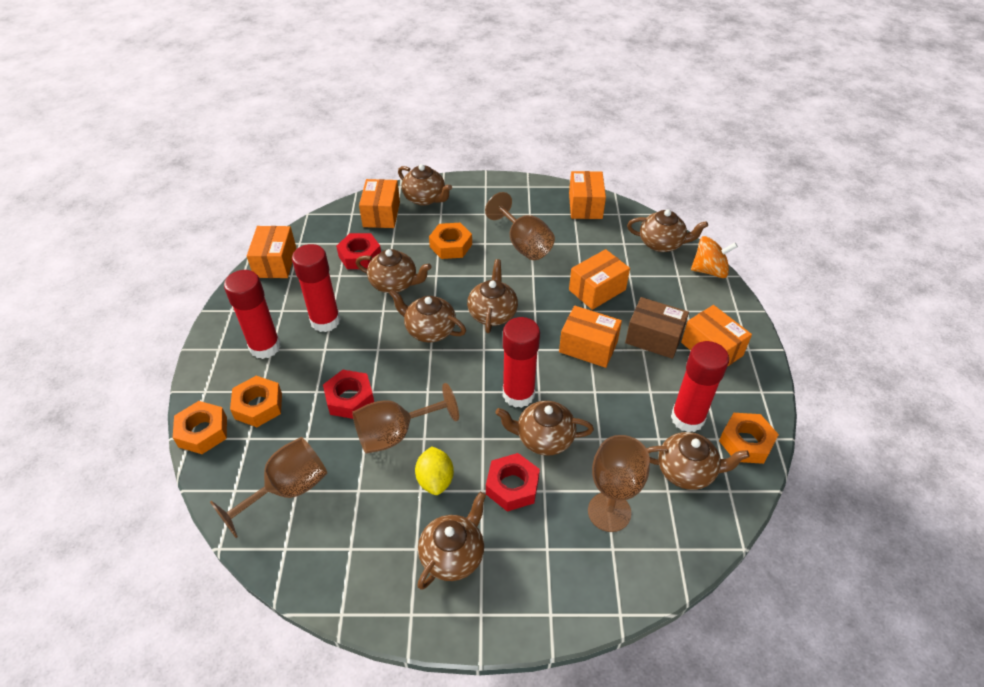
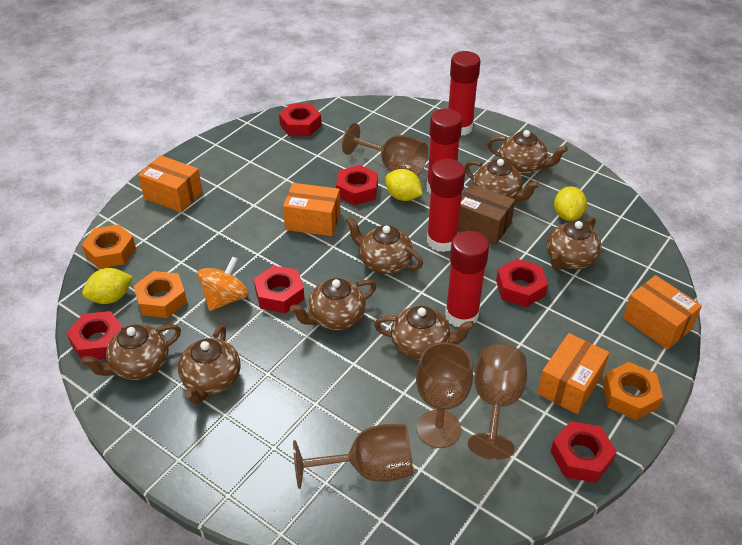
orange box: 6 -> 4
orange nut: 4 -> 3
red nut: 3 -> 6
yellow lemon: 1 -> 3

